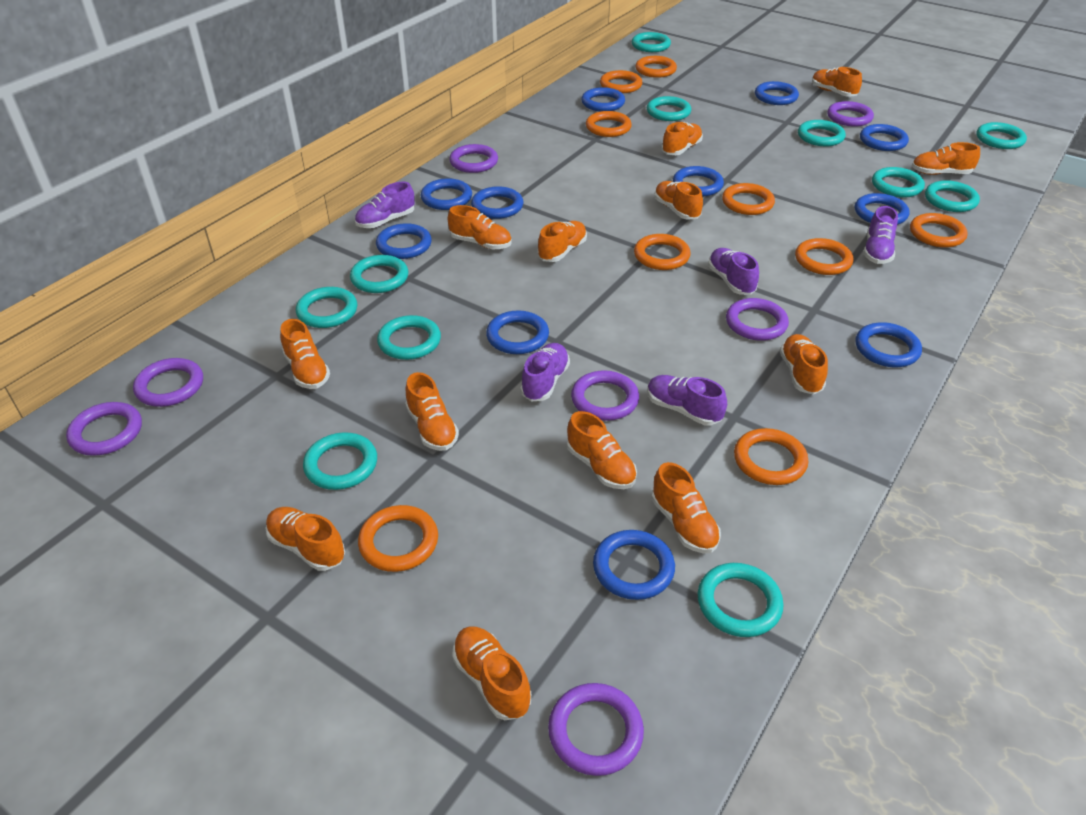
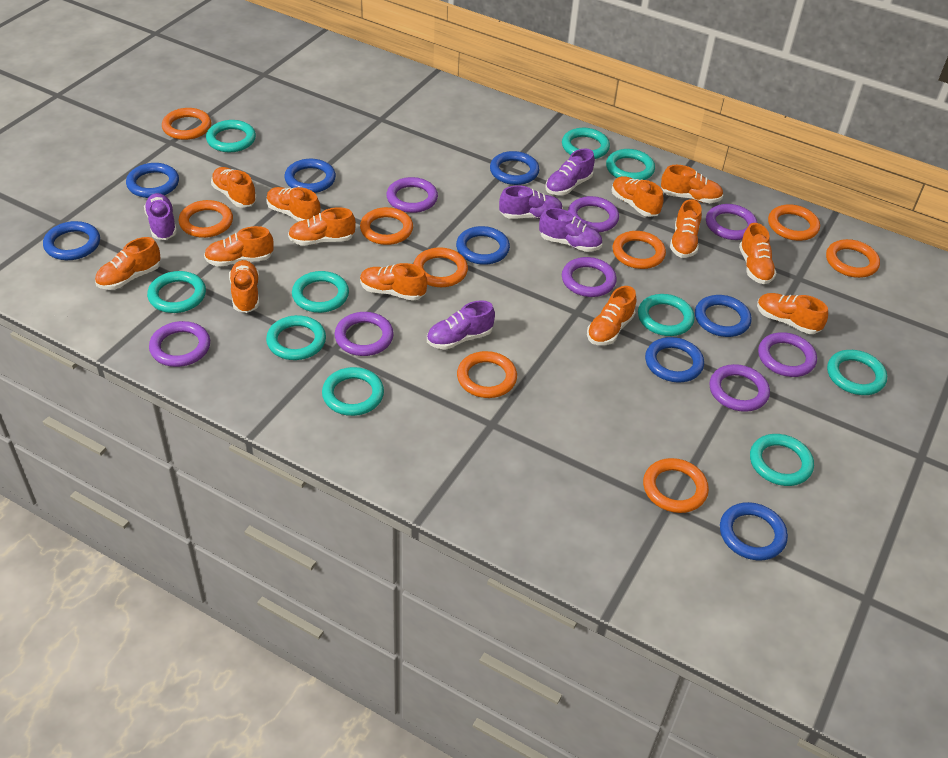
blue ring: 11 -> 8
purple ring: 7 -> 8
turquoise ring: 11 -> 10

